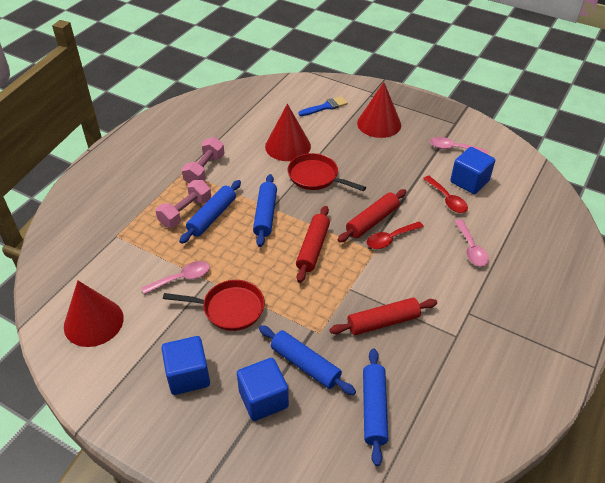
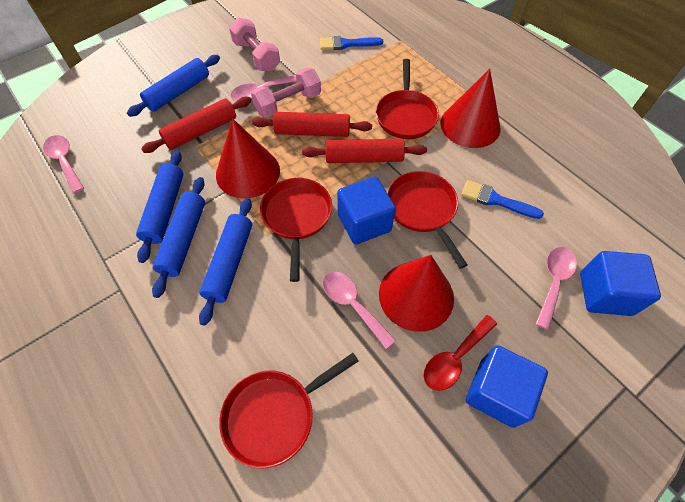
blue brush: 1 -> 2
pink spoon: 3 -> 4
red pan: 2 -> 4
red spoon: 2 -> 1

